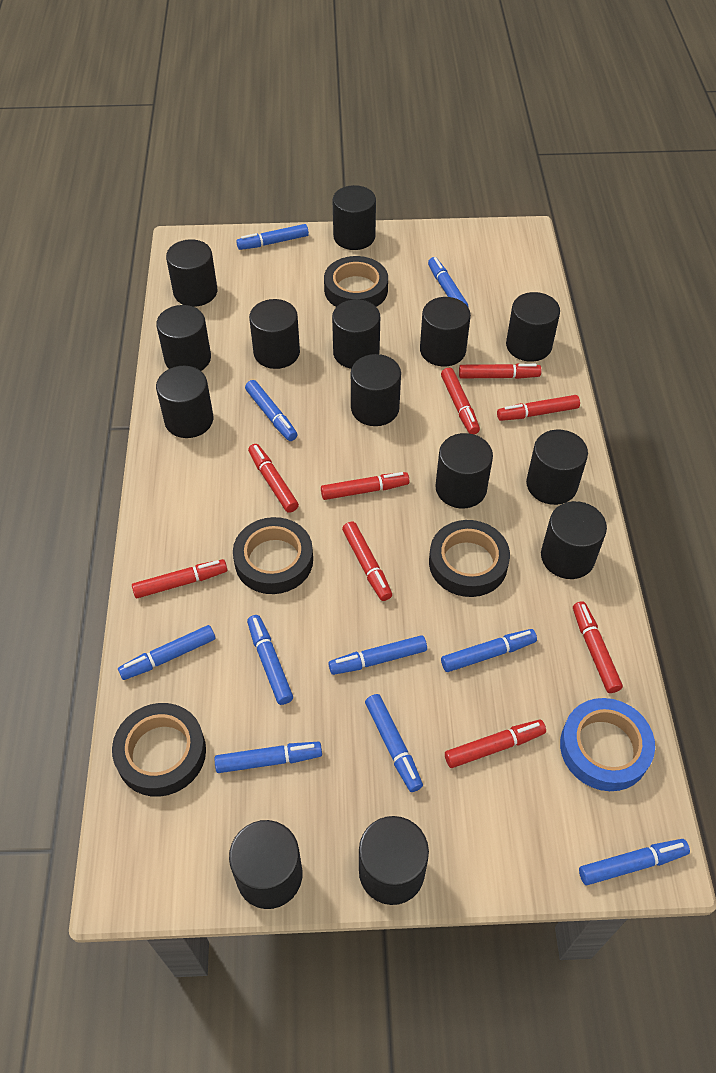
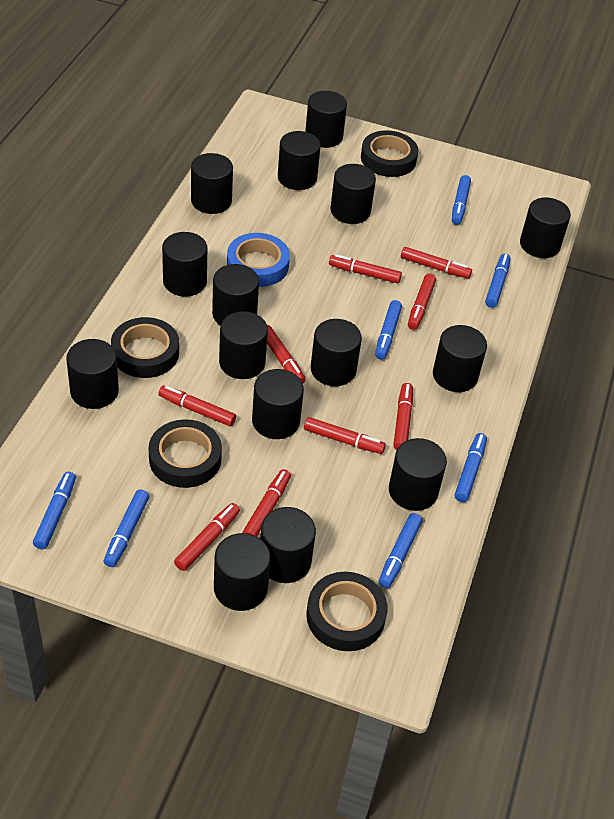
black cylinder: 14 -> 15
blue marker: 10 -> 7

